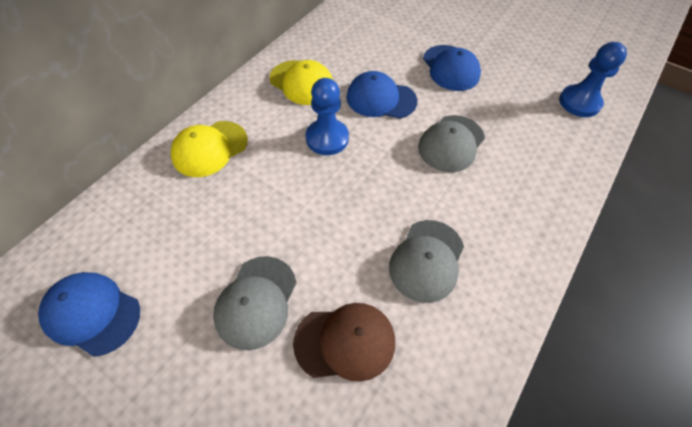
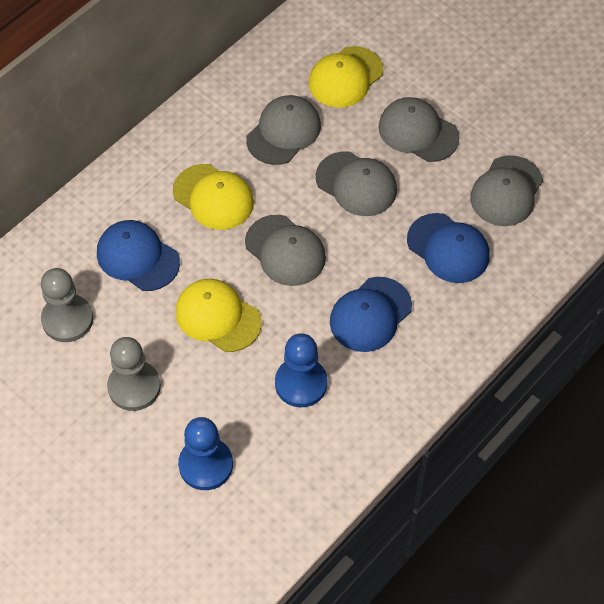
brown cap: 1 -> 0
grey cap: 3 -> 5
grey pawn: 0 -> 2
yellow cap: 2 -> 3

